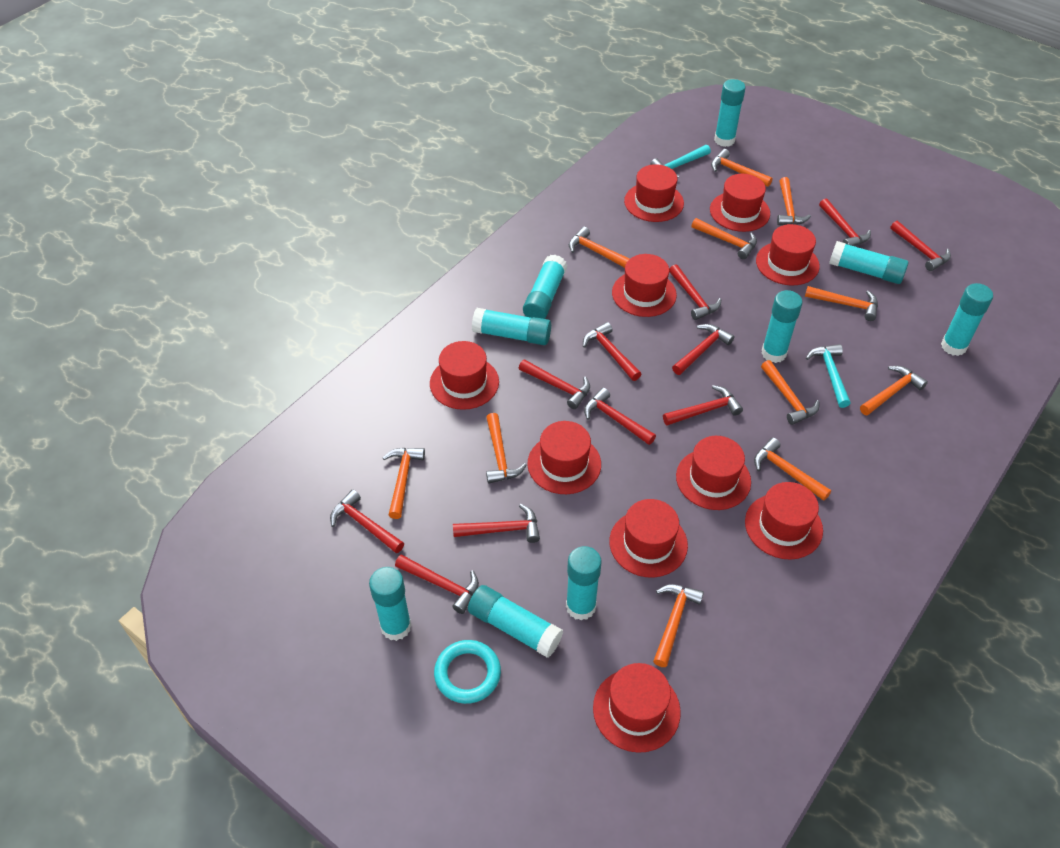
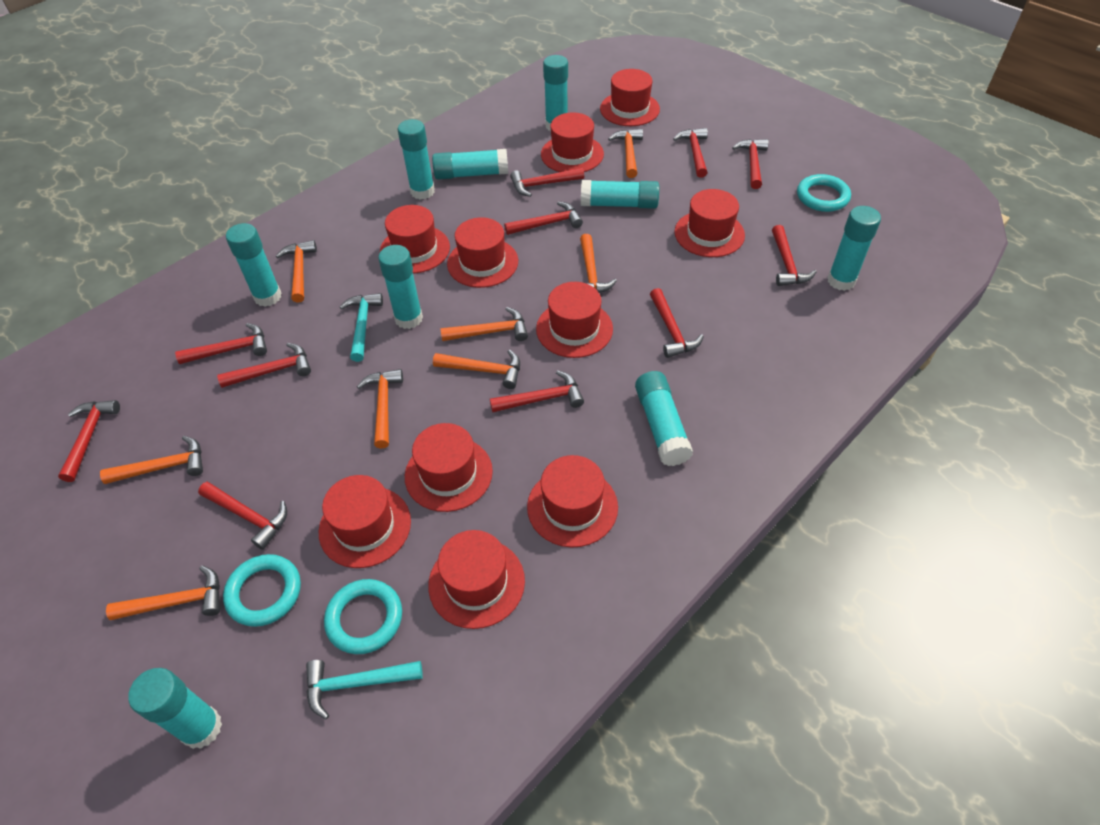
orange hammer: 11 -> 8
turquoise ring: 1 -> 3

